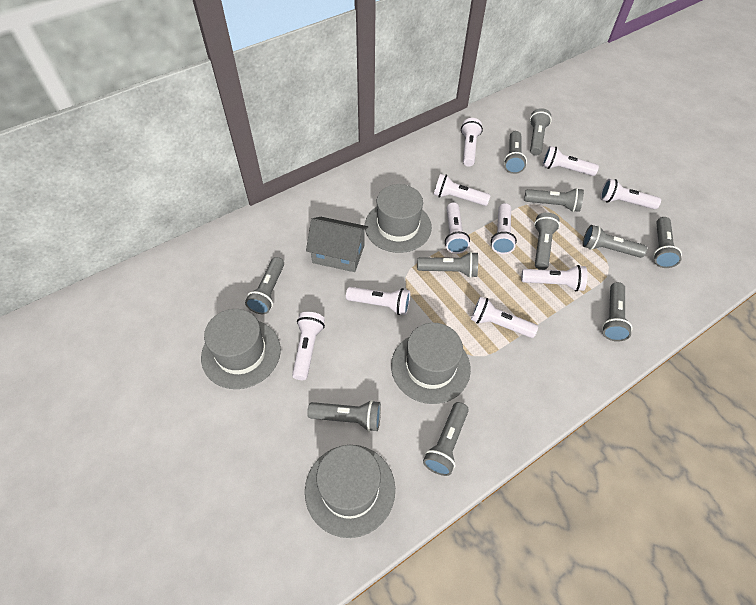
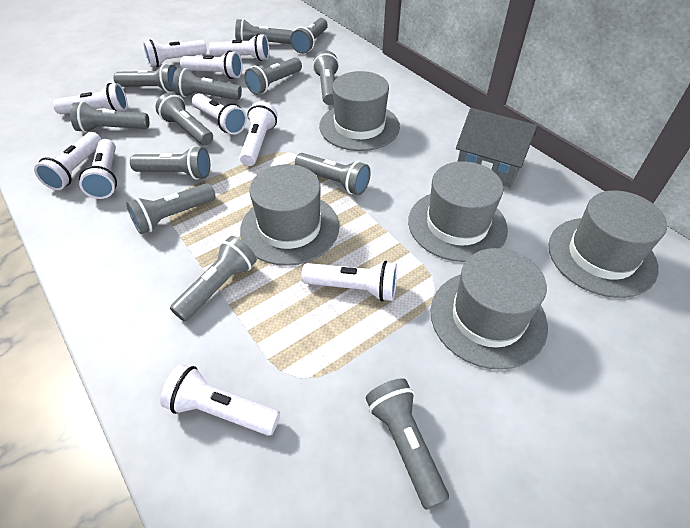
grey flashlight: 11 -> 13
grey hat: 4 -> 5

